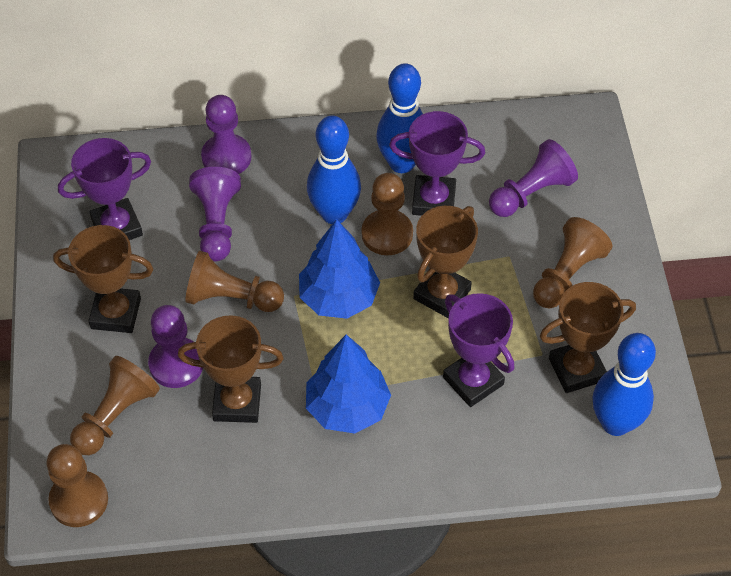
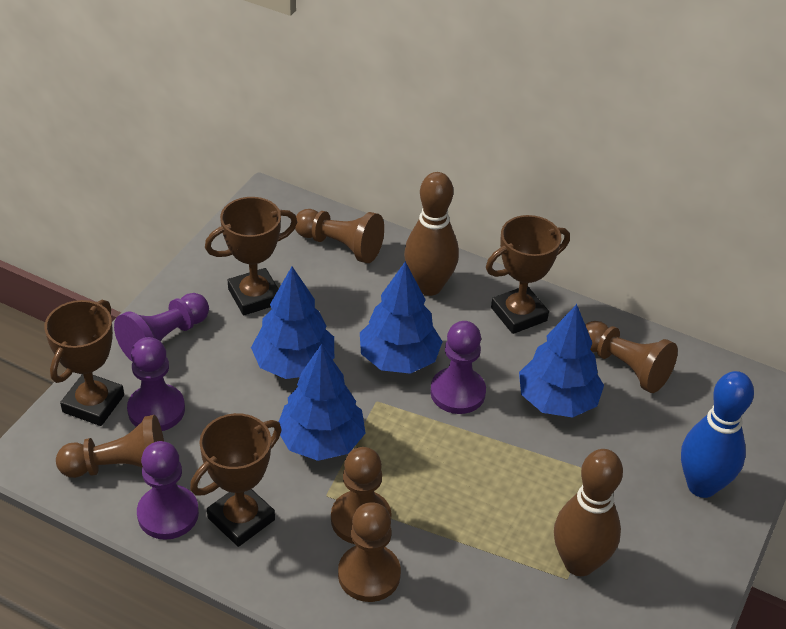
blue bowling pin: 3 -> 1
blue tree: 2 -> 4
brown bowling pin: 0 -> 2
purple trophy: 3 -> 0

